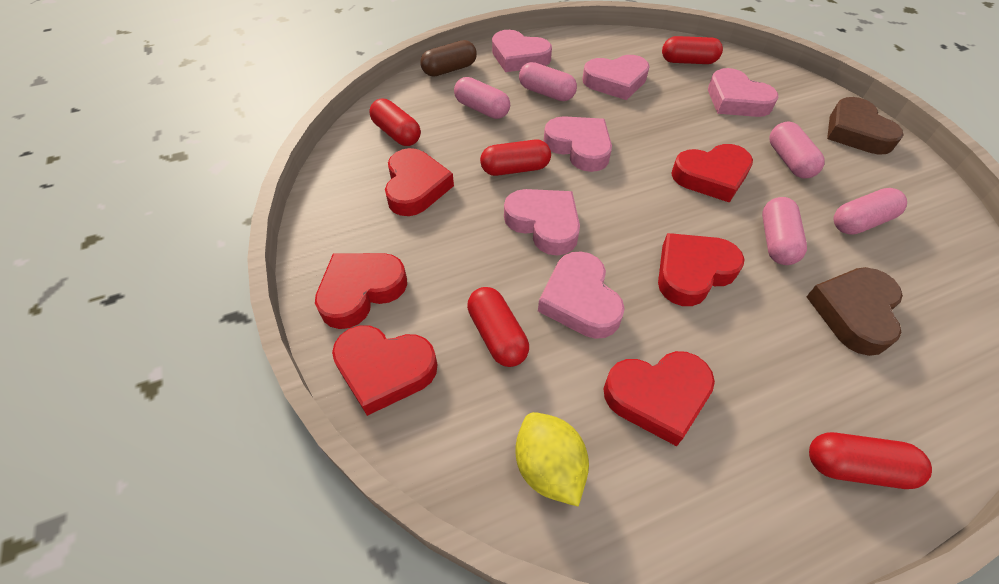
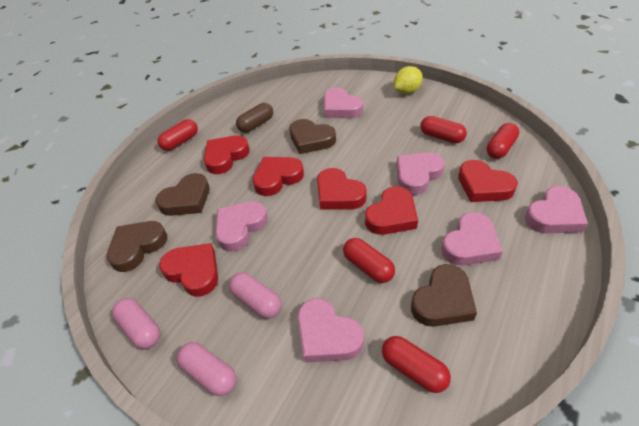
brown heart: 2 -> 4
pink capsule: 5 -> 3

